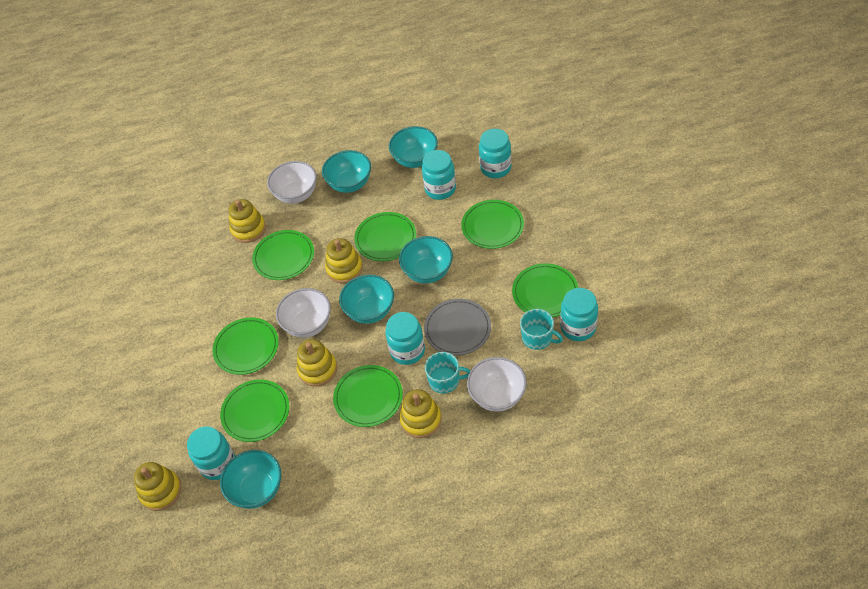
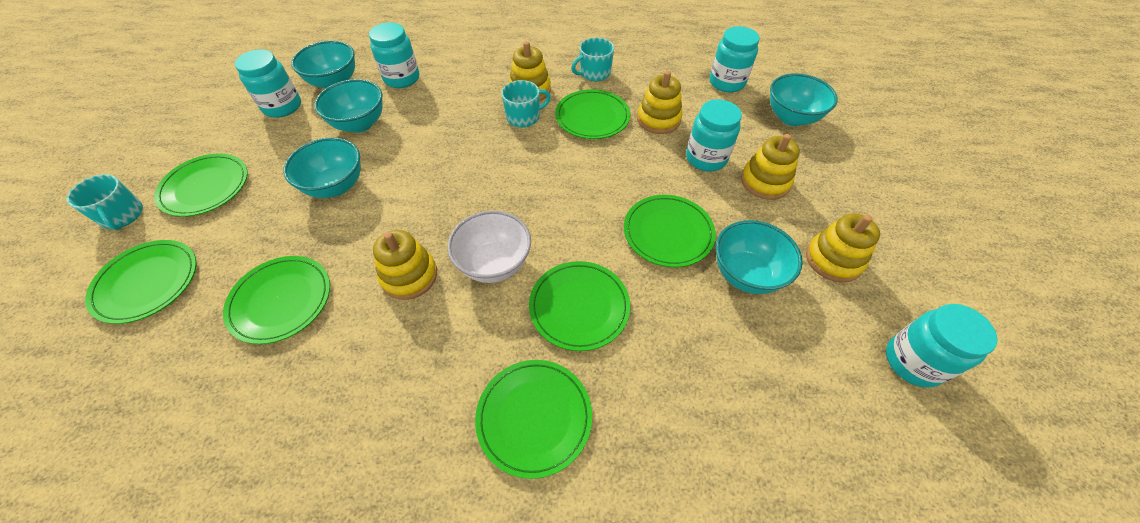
grey plate: 1 -> 0
turquoise mug: 2 -> 3
white bowl: 3 -> 1

